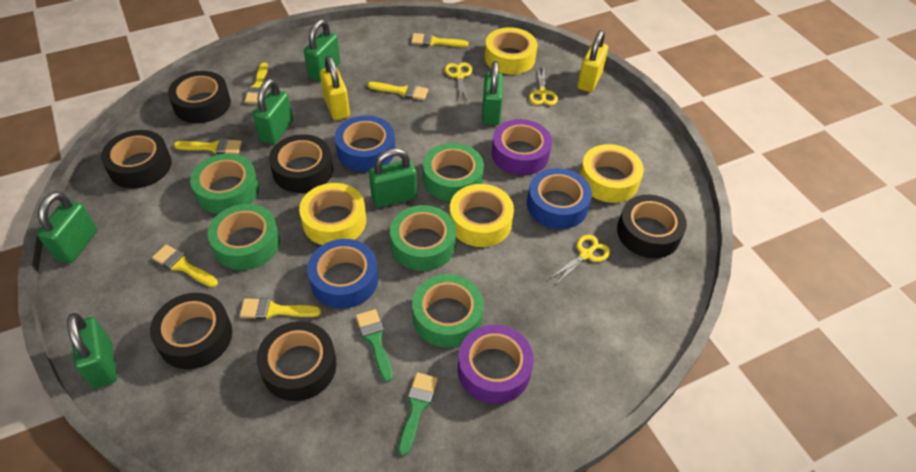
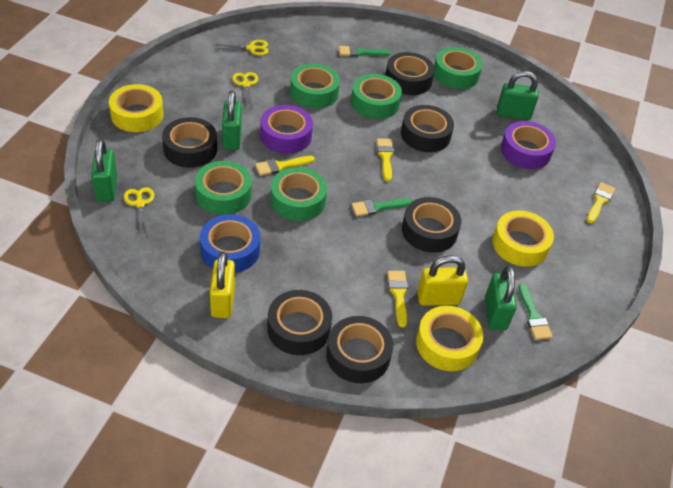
blue tape: 3 -> 1
green brush: 2 -> 3
green padlock: 6 -> 4
yellow brush: 6 -> 4
yellow tape: 4 -> 3

